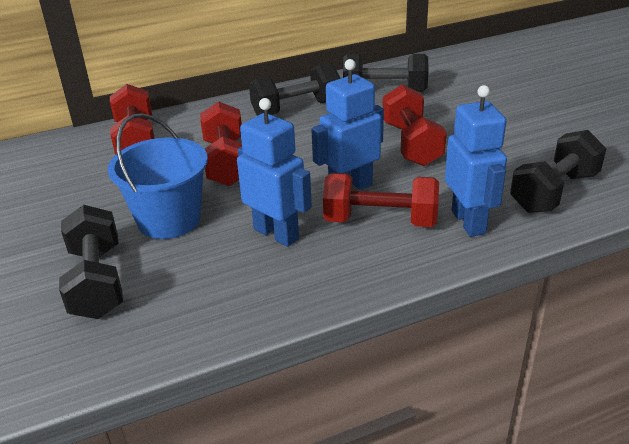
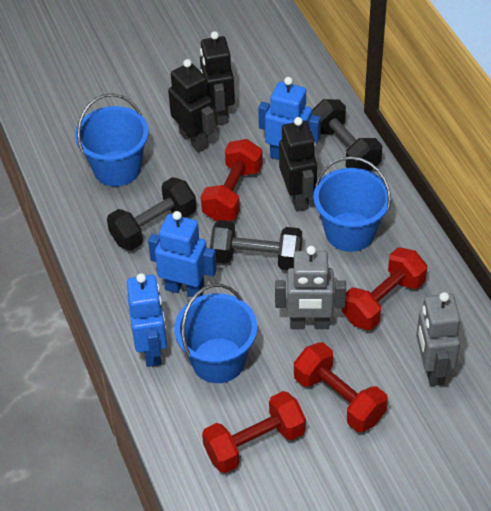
black dumbbell: 4 -> 3
black robot: 0 -> 3
blue bucket: 1 -> 3
grey robot: 0 -> 2

